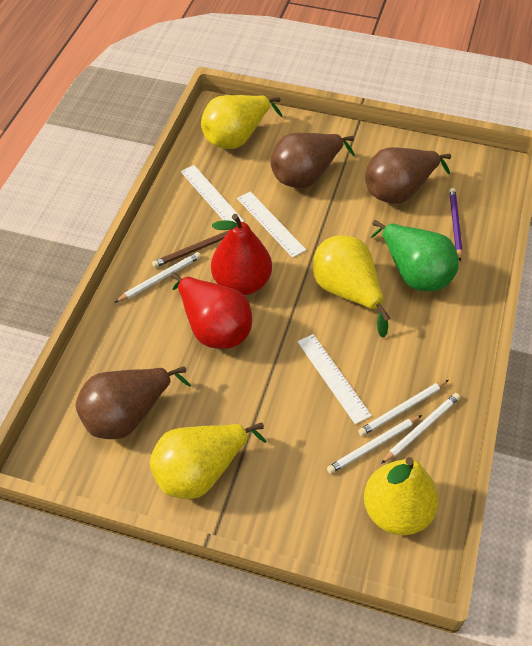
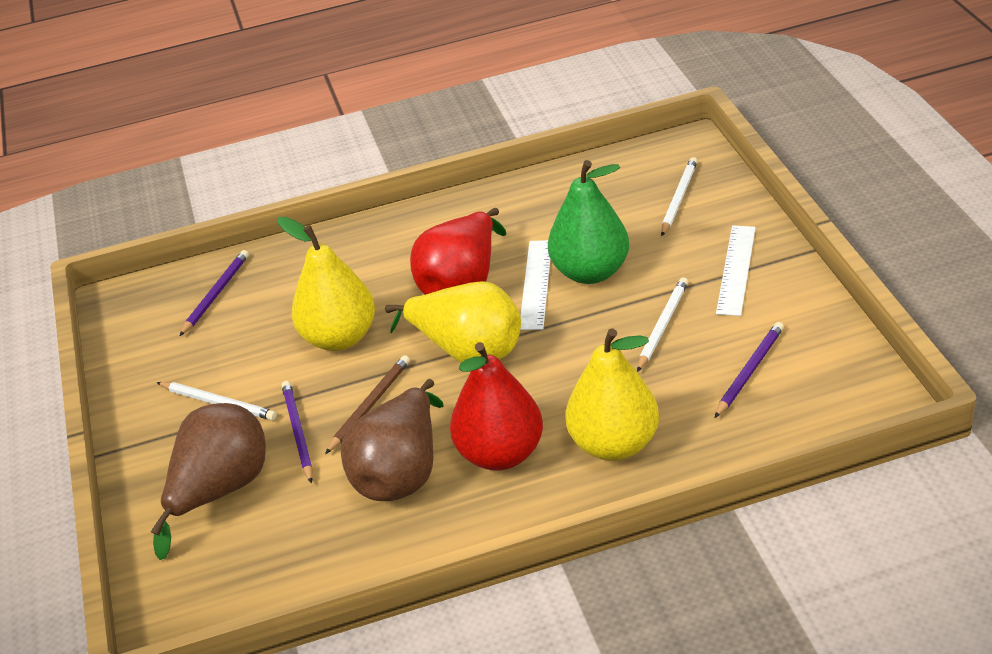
brown pear: 3 -> 2
purple pencil: 1 -> 3
white pencil: 4 -> 3
white ruler: 3 -> 2
yellow pear: 4 -> 3

